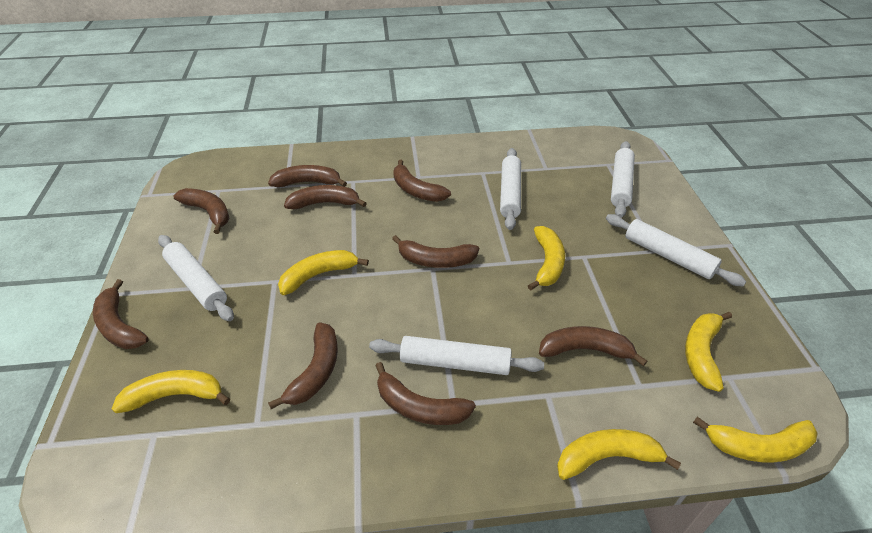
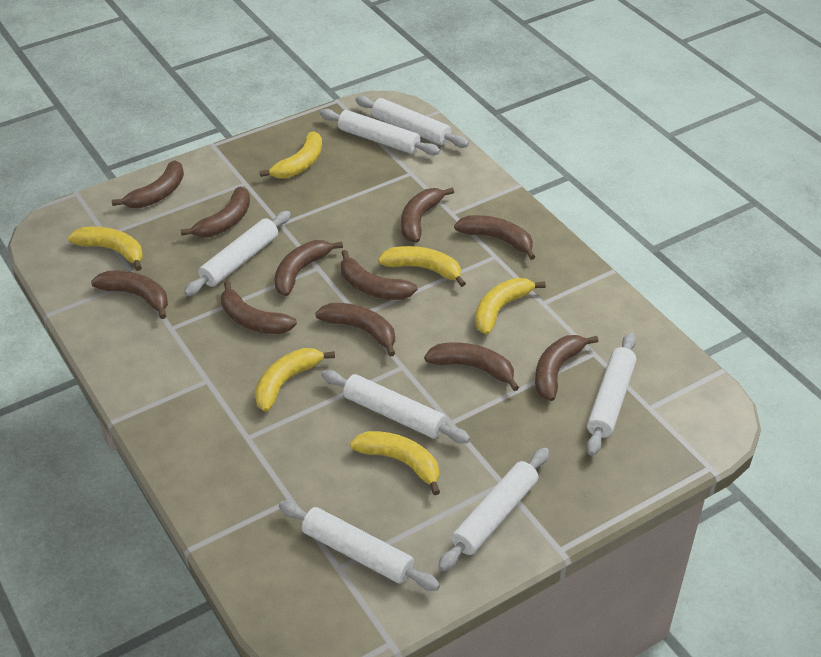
brown banana: 9 -> 11
white rolling pin: 5 -> 7

